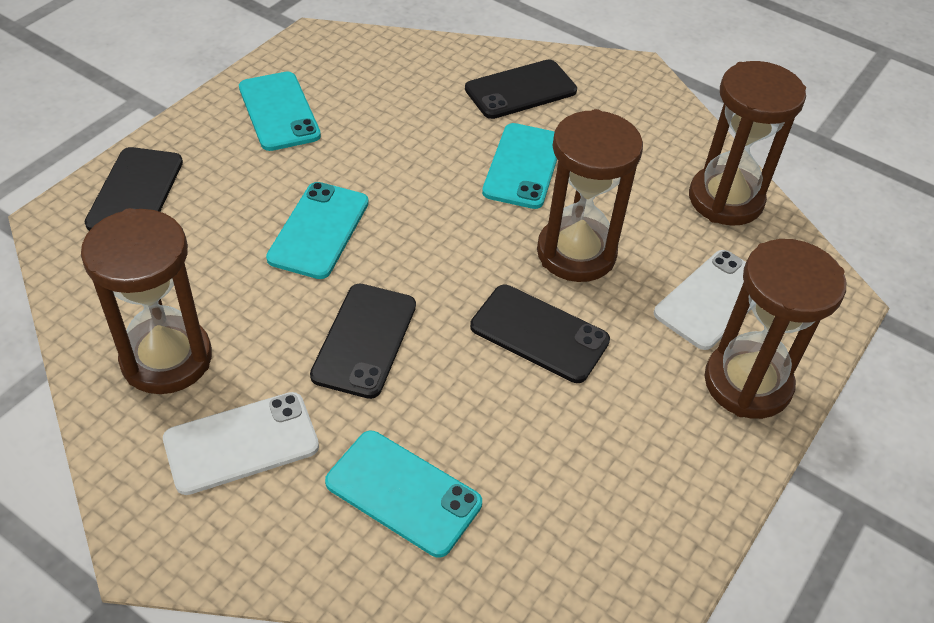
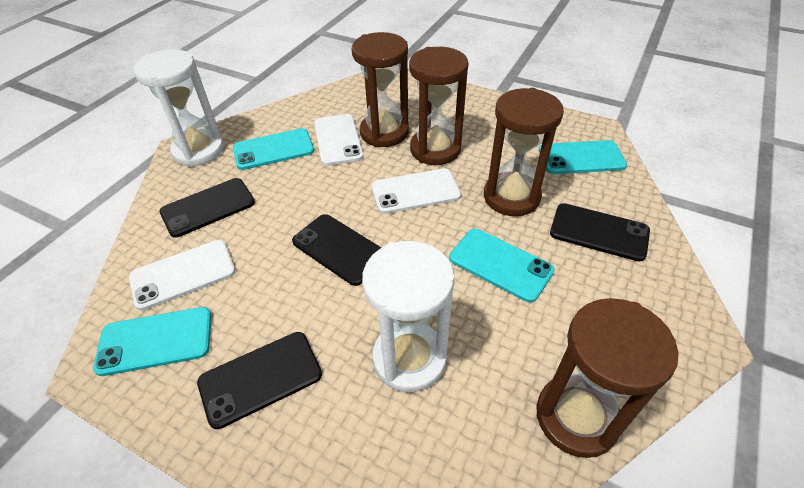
white hourglass: 0 -> 2
white phone: 2 -> 3

